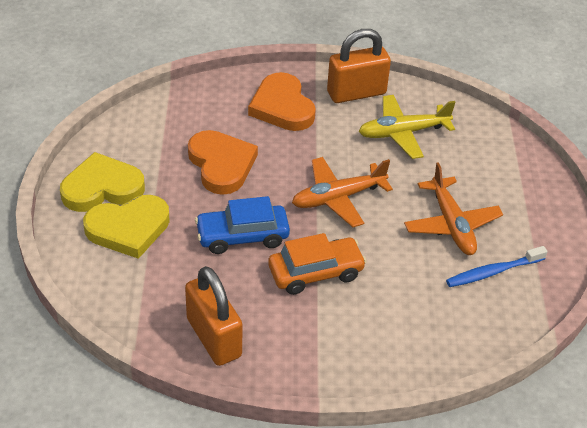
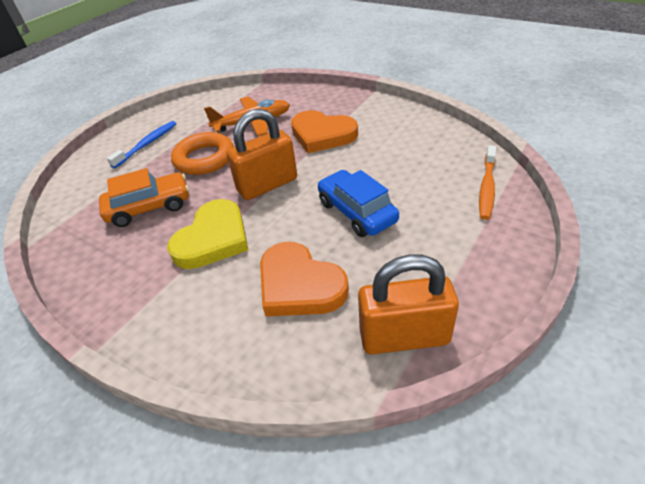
orange plane: 2 -> 1
orange ring: 0 -> 1
orange toothbrush: 0 -> 1
yellow heart: 2 -> 1
yellow plane: 1 -> 0

